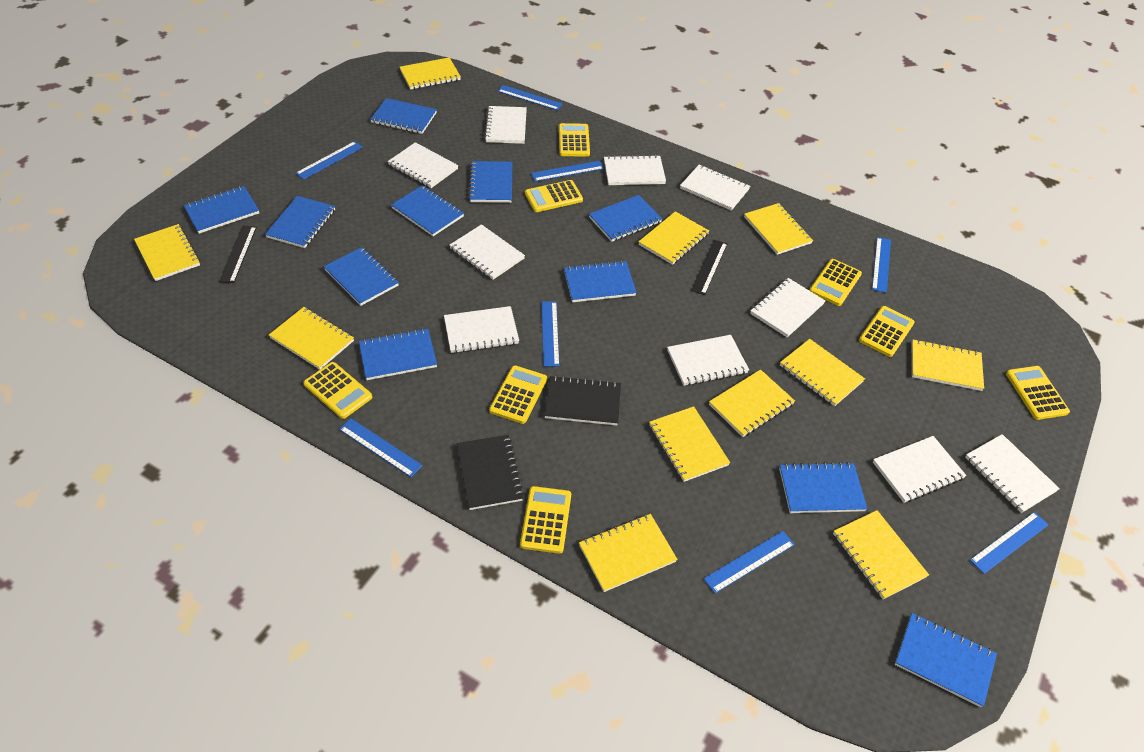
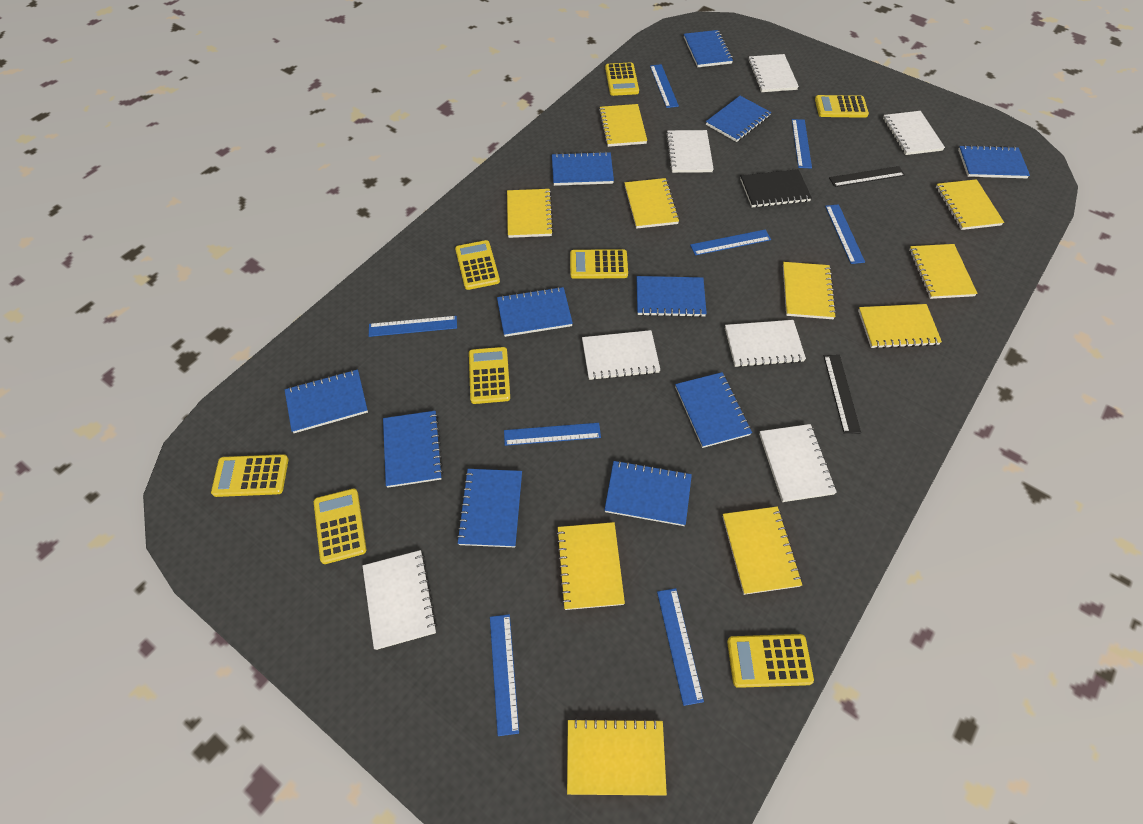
black notebook: 2 -> 1
white notebook: 10 -> 7
yellow notebook: 11 -> 10

